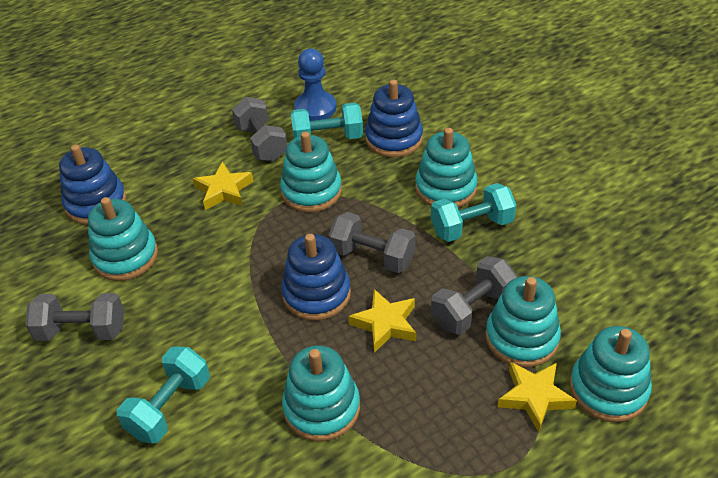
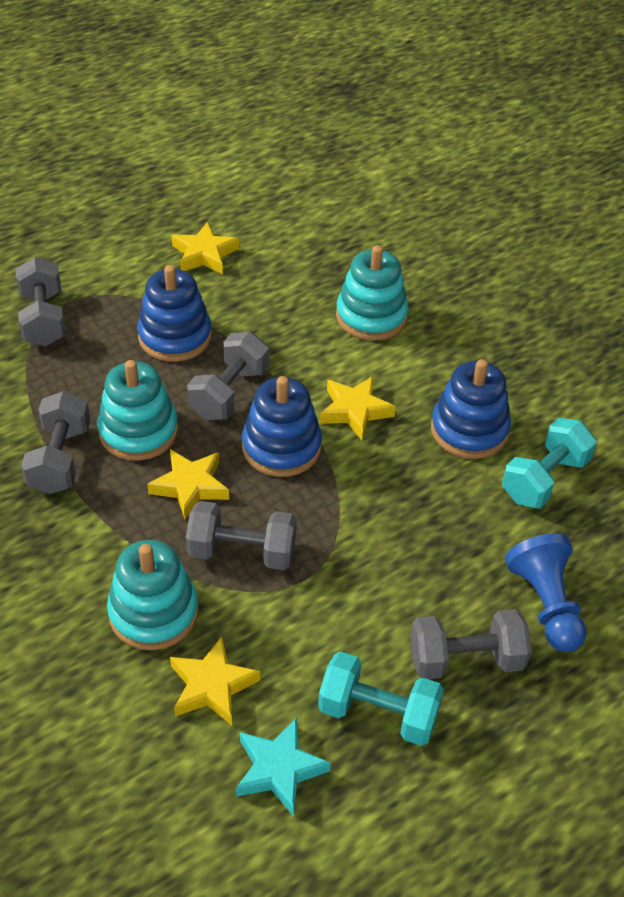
grey dumbbell: 4 -> 5
turquoise dumbbell: 3 -> 2
turquoise stacking toy: 6 -> 3
turquoise star: 0 -> 1
yellow star: 3 -> 4

